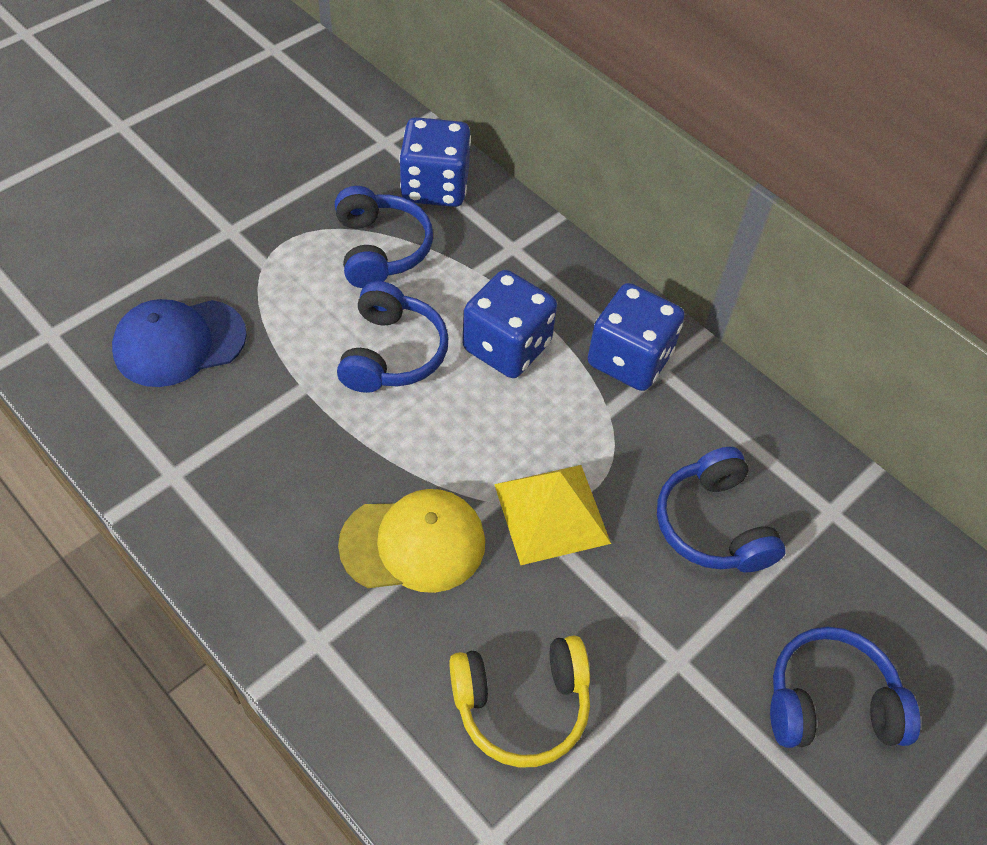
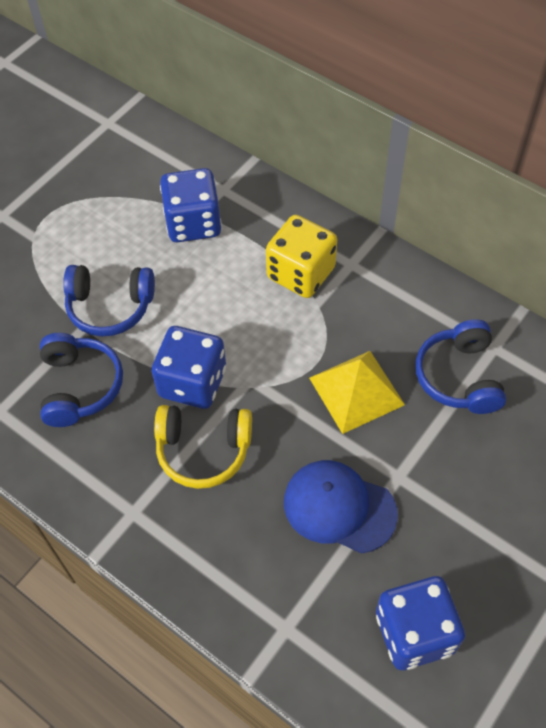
blue headphones: 4 -> 3
yellow cap: 1 -> 0
yellow dice: 0 -> 1

